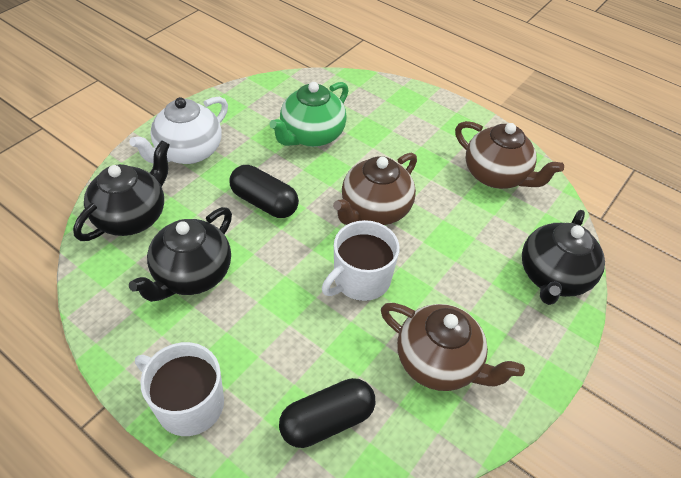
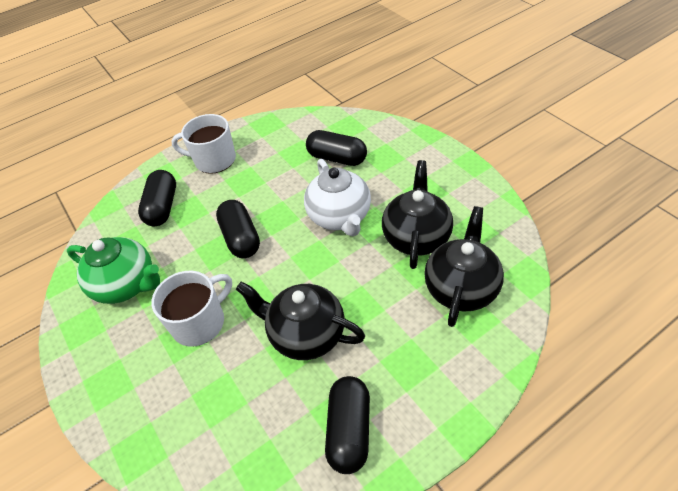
black capsule: 2 -> 4
brown teapot: 3 -> 0

